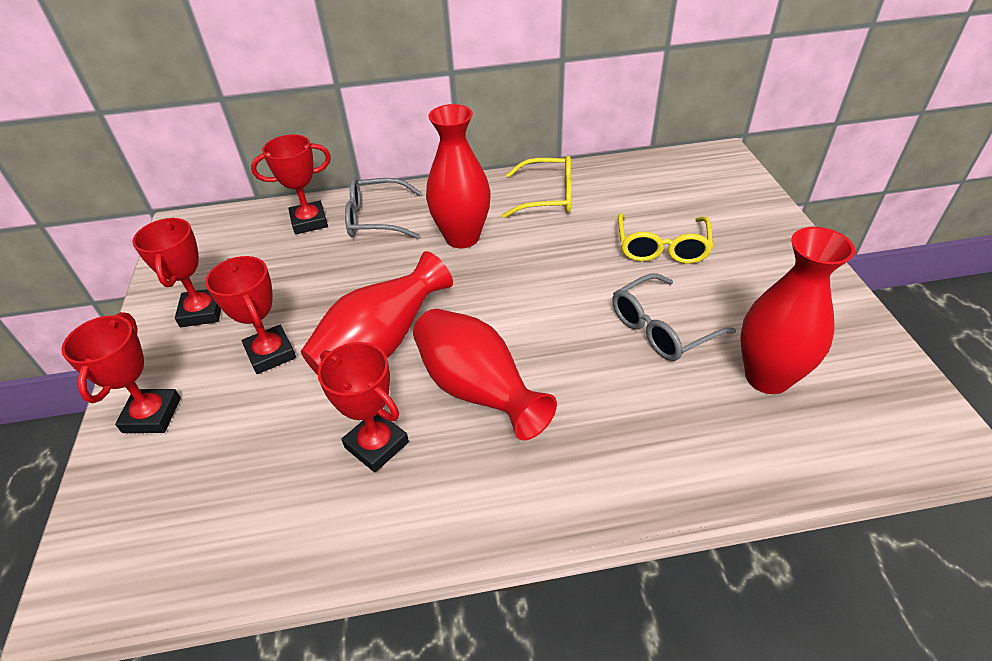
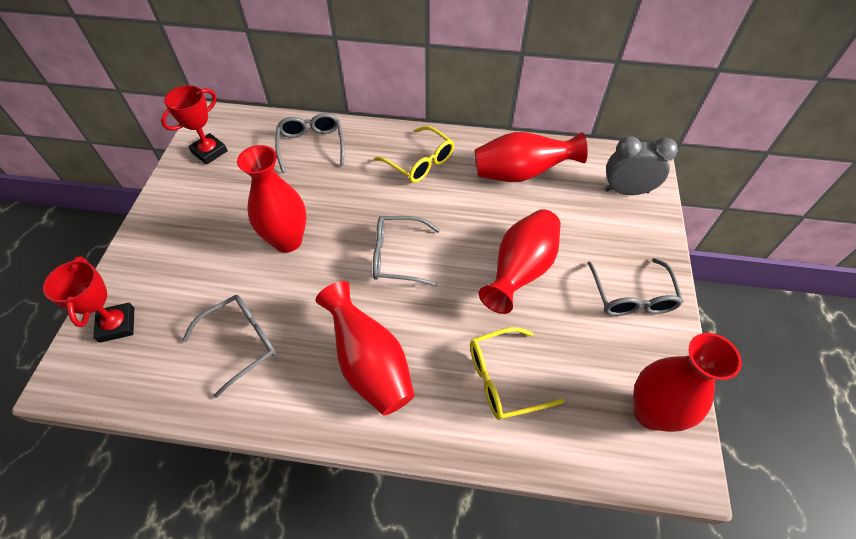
grey clock: 0 -> 1
grey glasses: 2 -> 4
red trophy: 5 -> 2
red vase: 4 -> 5

